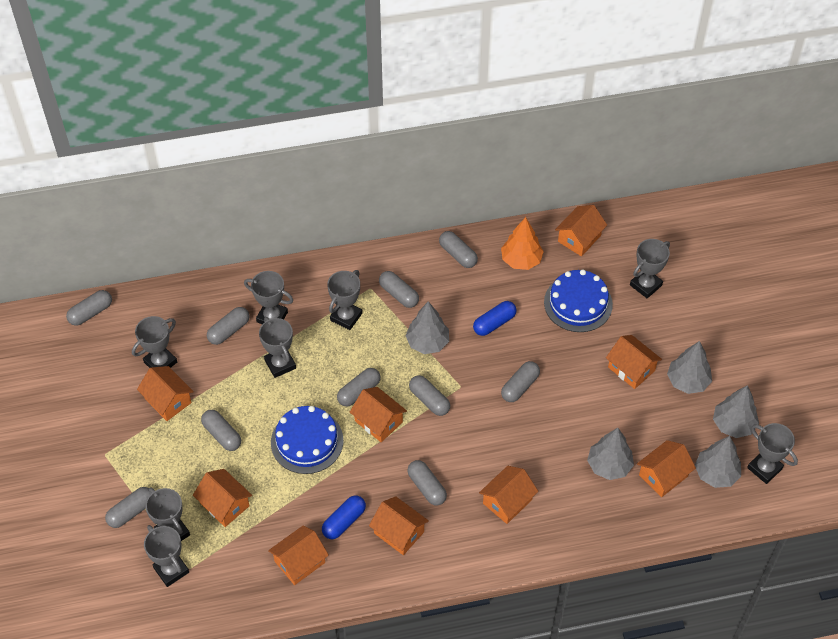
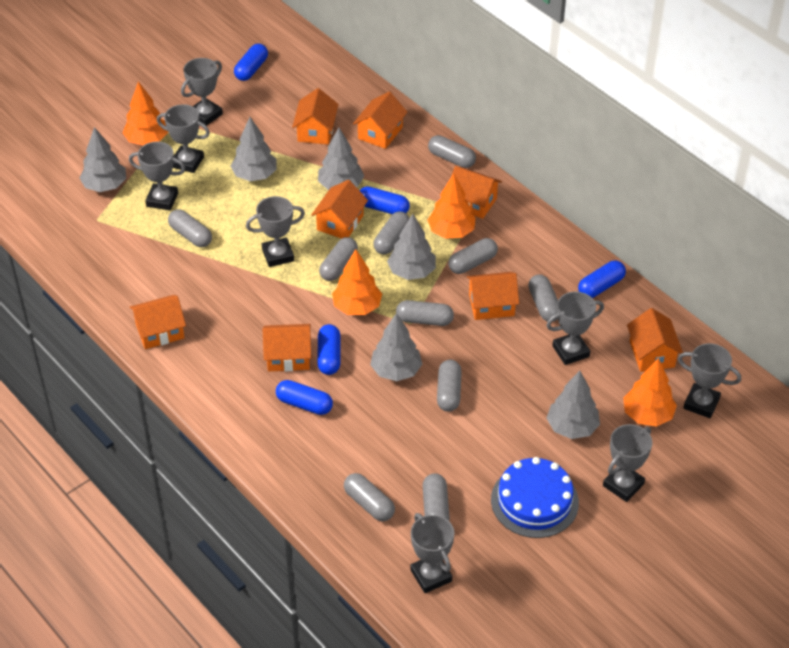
blue cake: 2 -> 1
blue capsule: 2 -> 5
grey tree: 5 -> 6
orange house: 9 -> 8
orange tree: 1 -> 4

